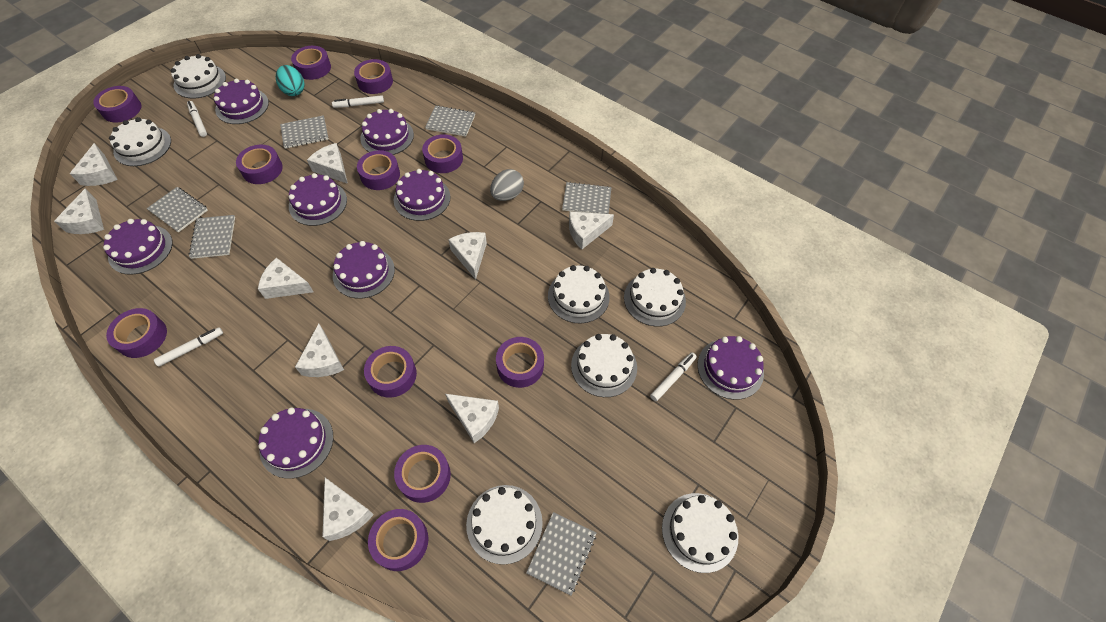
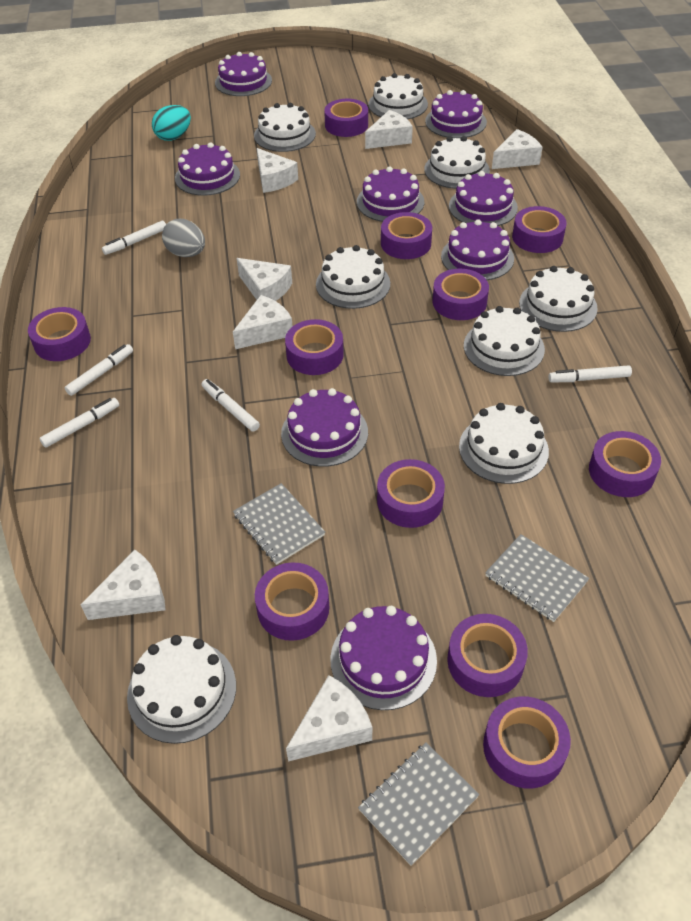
grey notebook: 6 -> 3
white cake: 7 -> 8
white cheese: 9 -> 7
white marker: 4 -> 5

